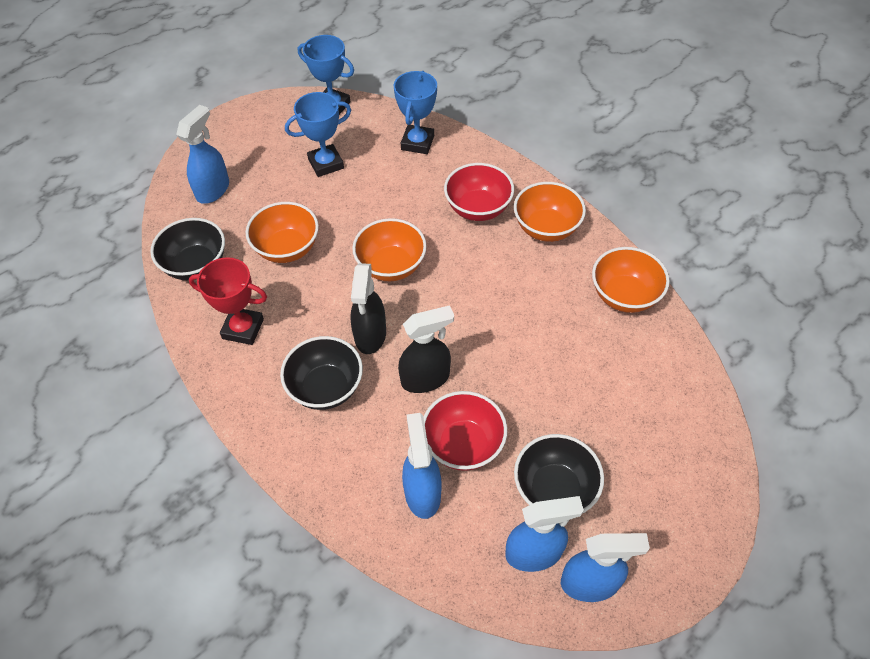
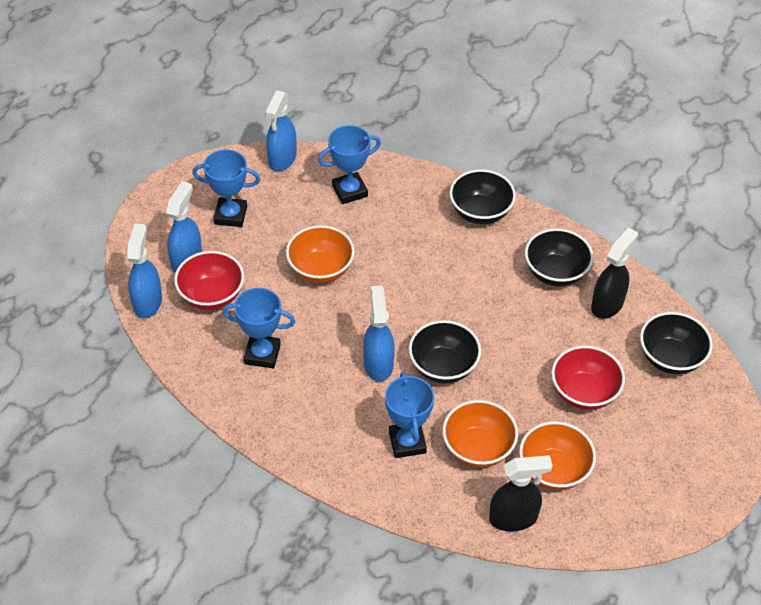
black bowl: 3 -> 4
blue trophy: 3 -> 4
orange bowl: 4 -> 3
red trophy: 1 -> 0

